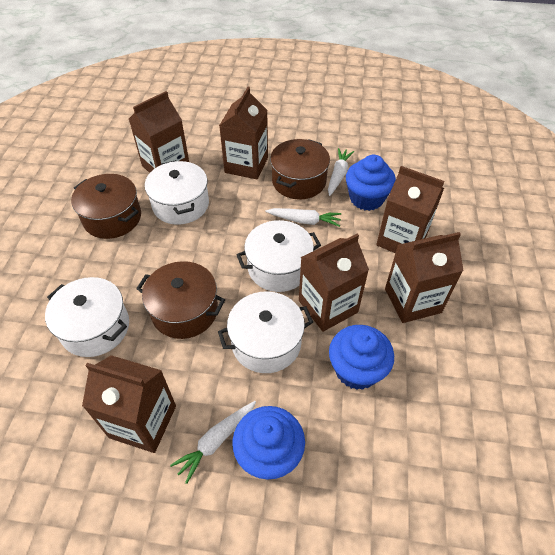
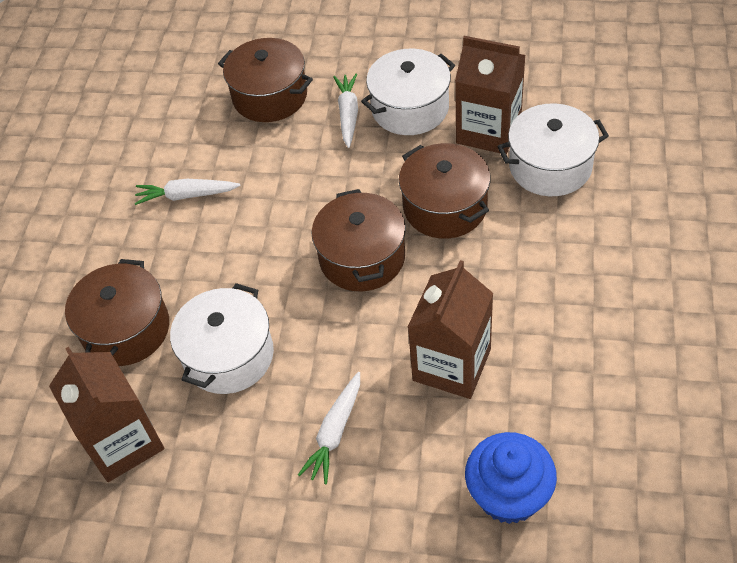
blue cupcake: 3 -> 1
brown carton: 6 -> 3
brown pot: 3 -> 4
white pot: 4 -> 3

